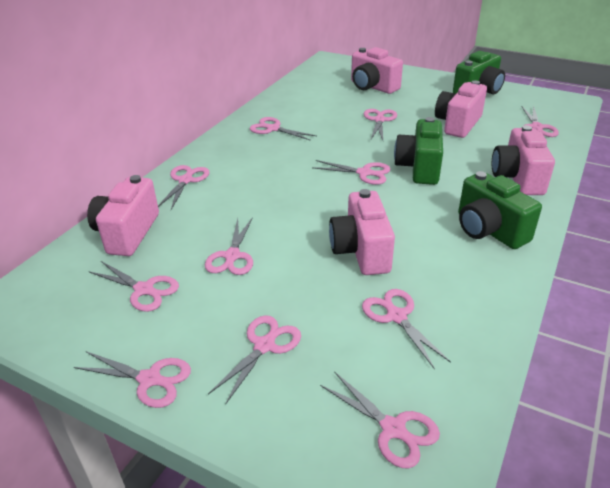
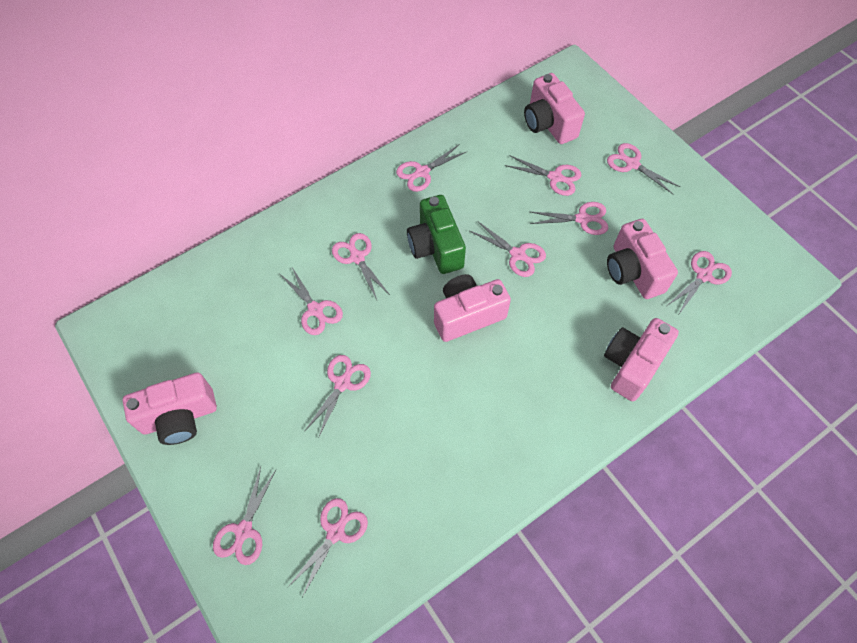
green camera: 3 -> 1

